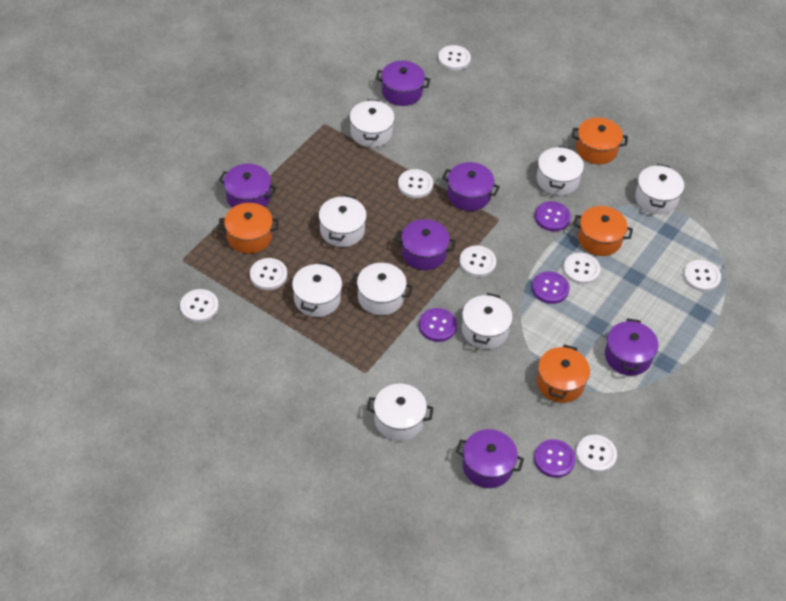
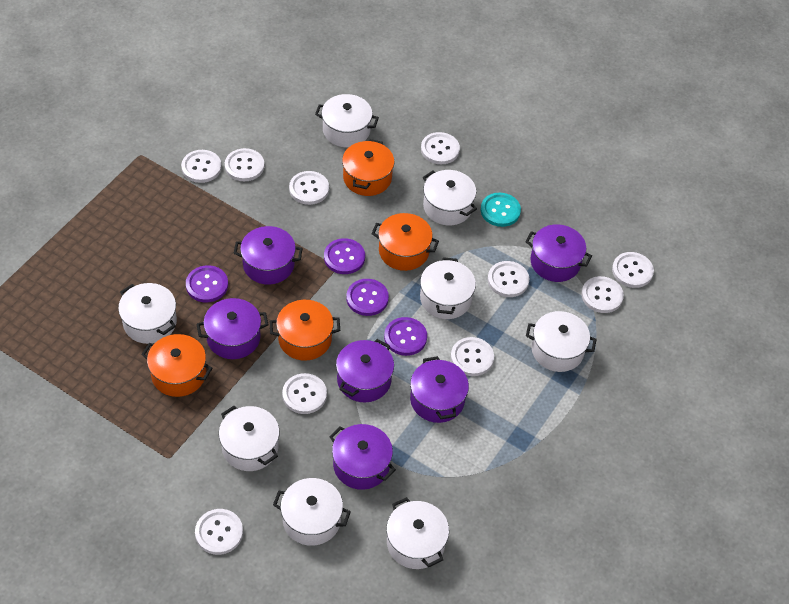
turquoise button: 0 -> 1
white button: 8 -> 10

